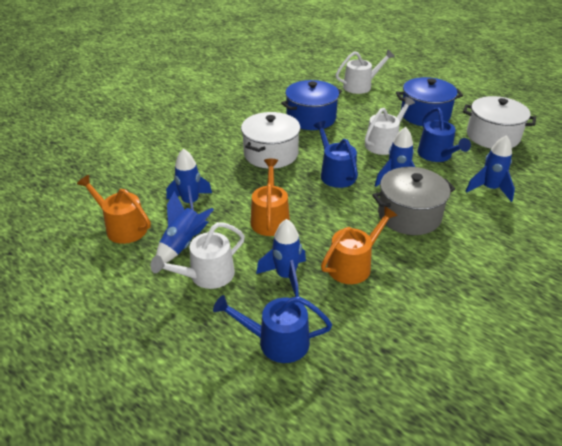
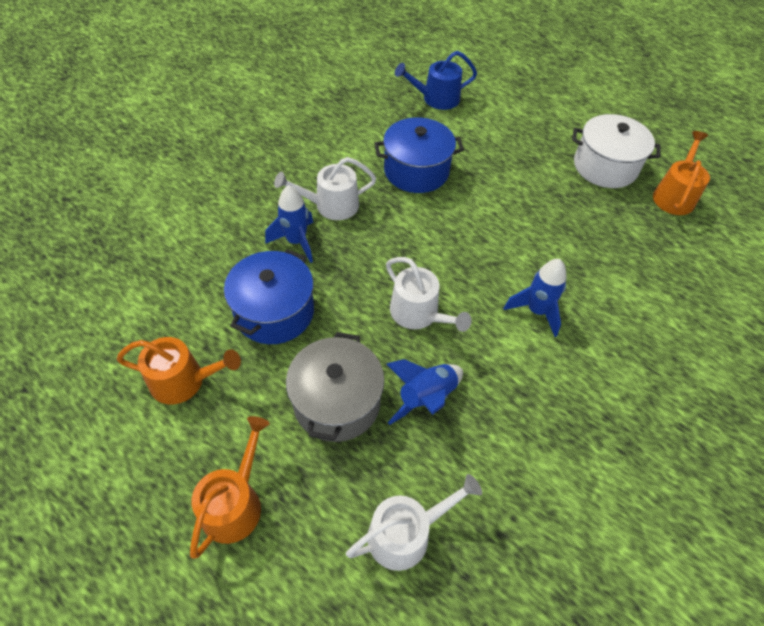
blue rocket: 5 -> 3
blue watering can: 3 -> 1
white pot: 2 -> 1

